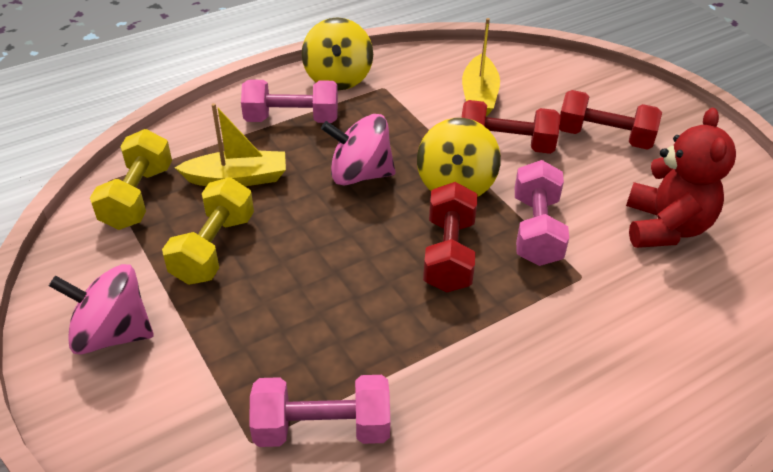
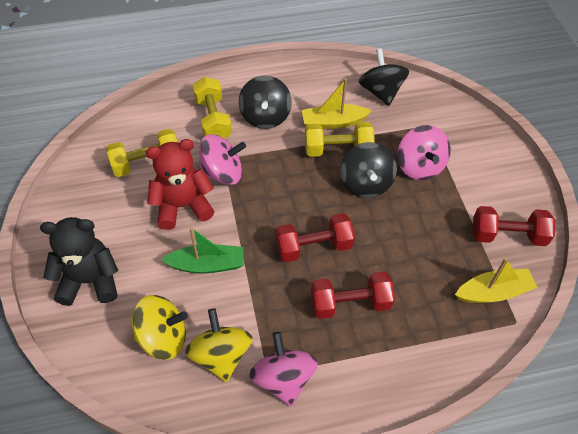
black spinning top: 0 -> 3
black teddy bear: 0 -> 1
green boat: 0 -> 1
pink dumbbell: 3 -> 0
pink spinning top: 2 -> 3
yellow dumbbell: 2 -> 3

